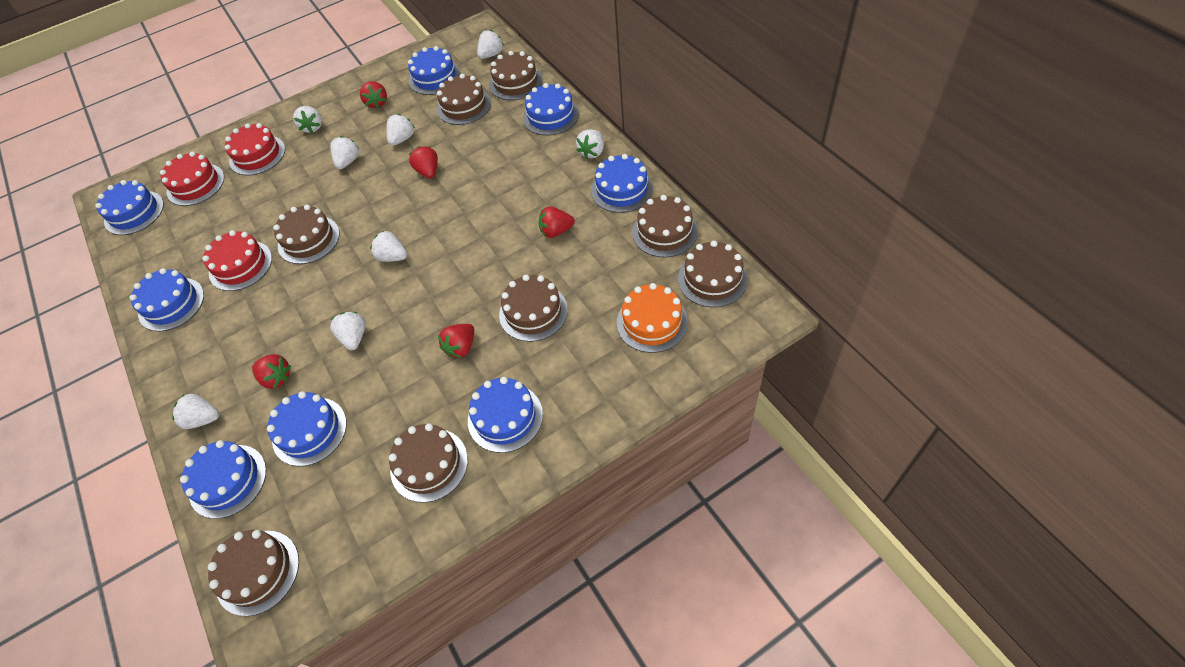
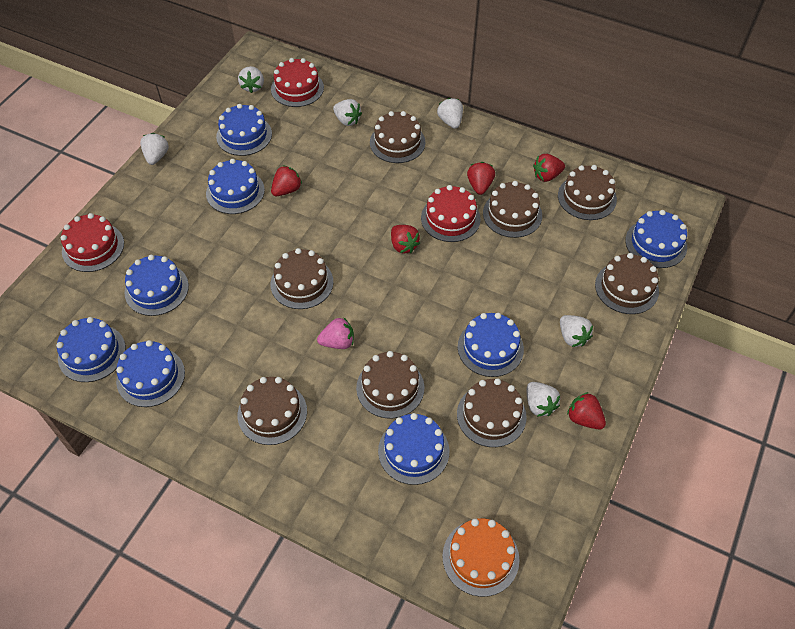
pink strawberry: 0 -> 1
white strawberry: 8 -> 6

